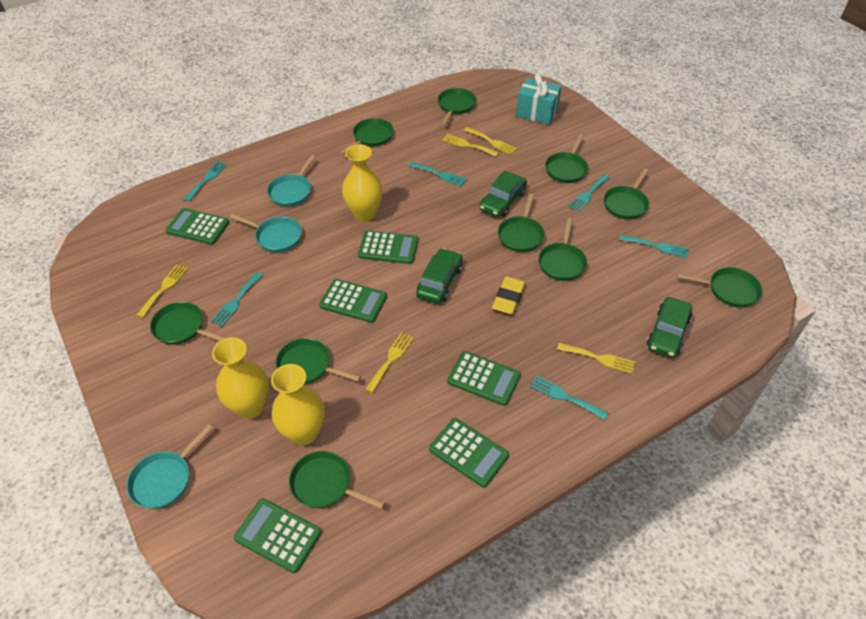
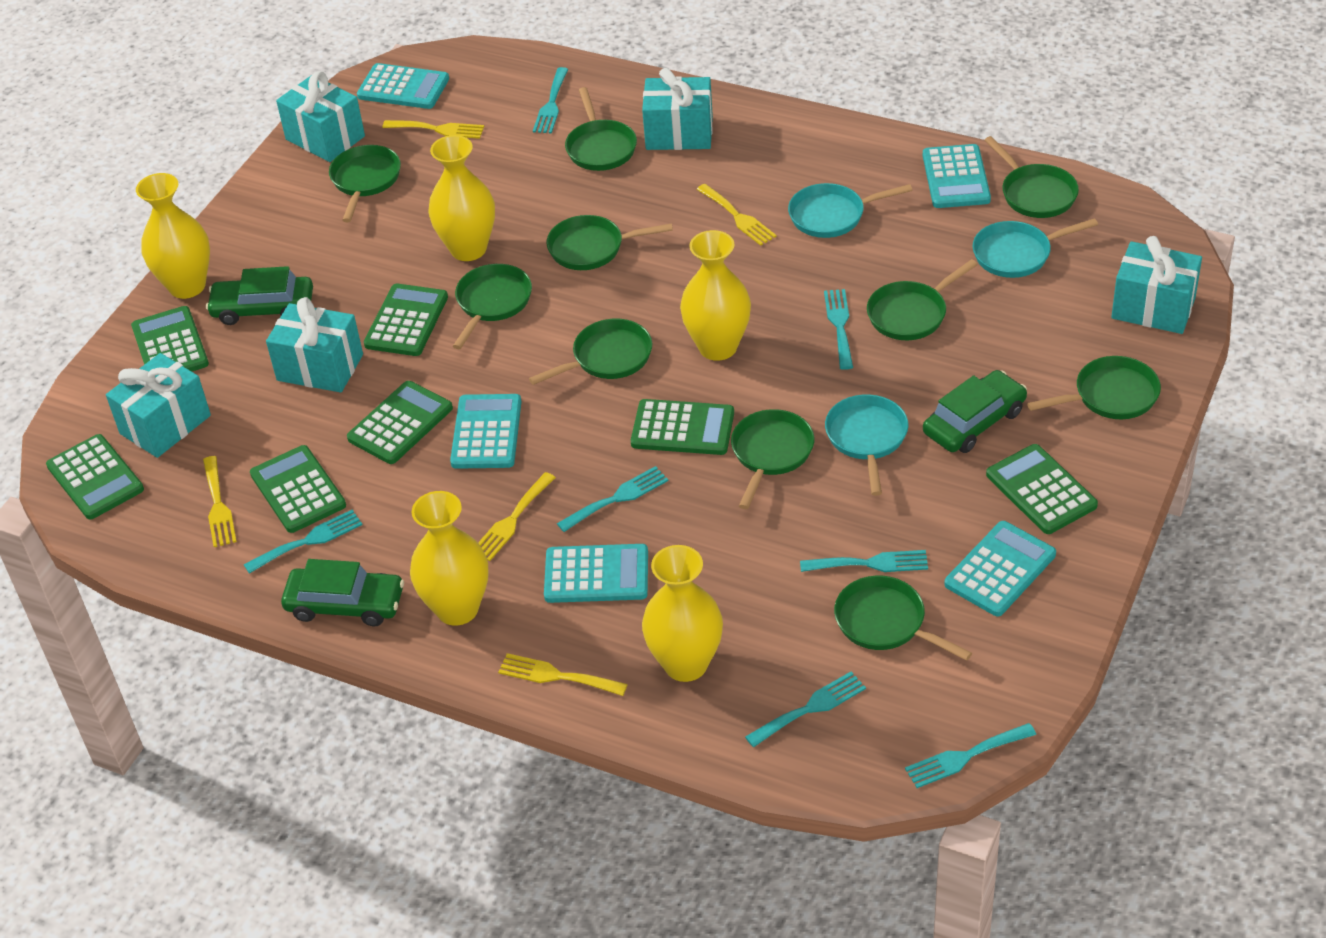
green calculator: 6 -> 7
turquoise calculator: 0 -> 5
turquoise fork: 6 -> 7
turquoise gift: 1 -> 5
yellow eraser: 1 -> 0
yellow vase: 3 -> 5

